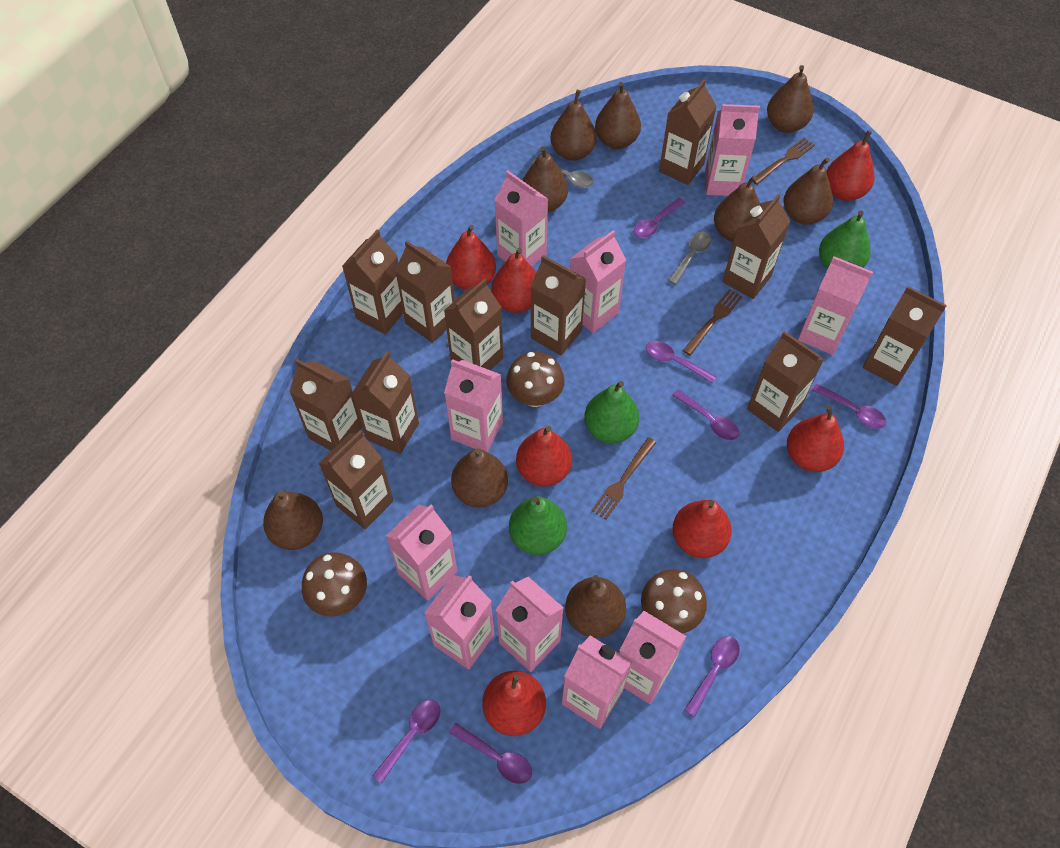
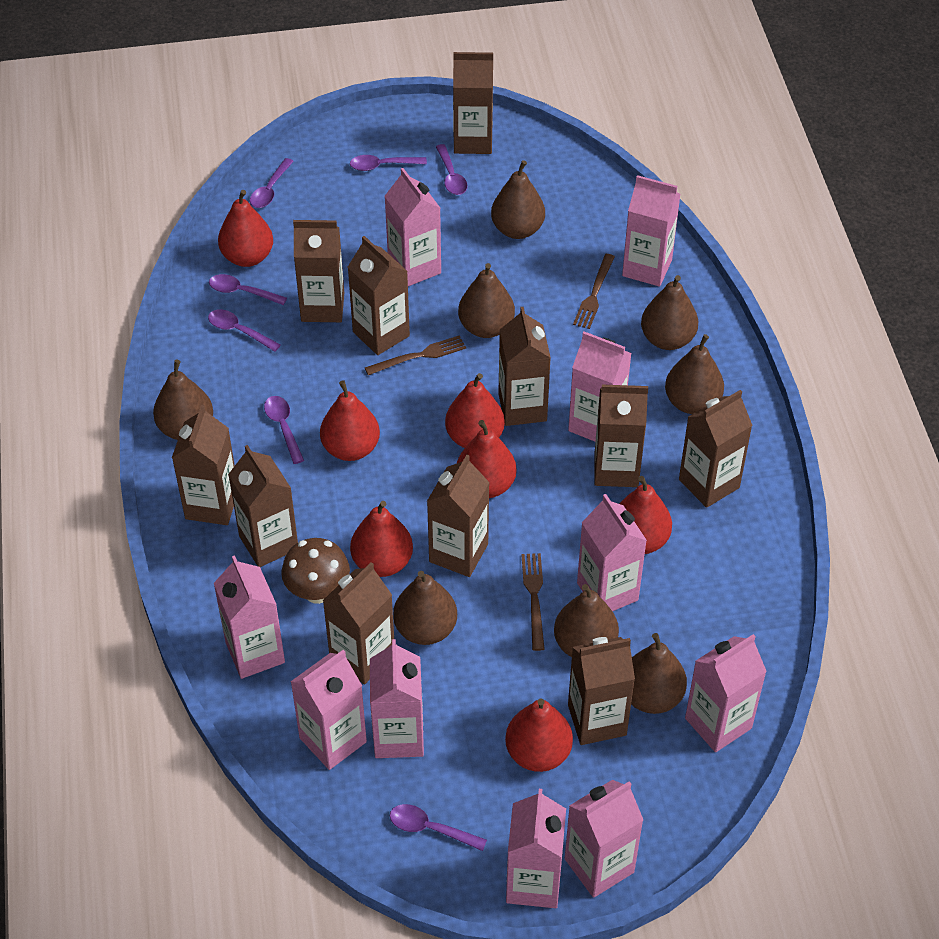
brown mushroom: 3 -> 1
brown pear: 9 -> 8
green pear: 3 -> 0
grey spoon: 2 -> 0

